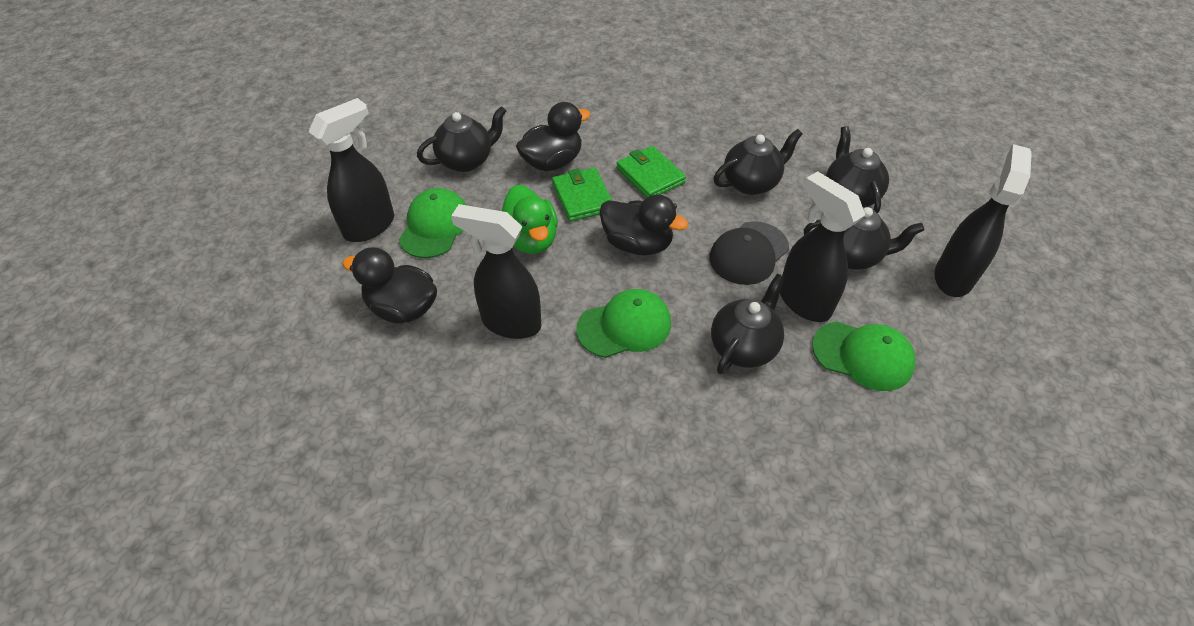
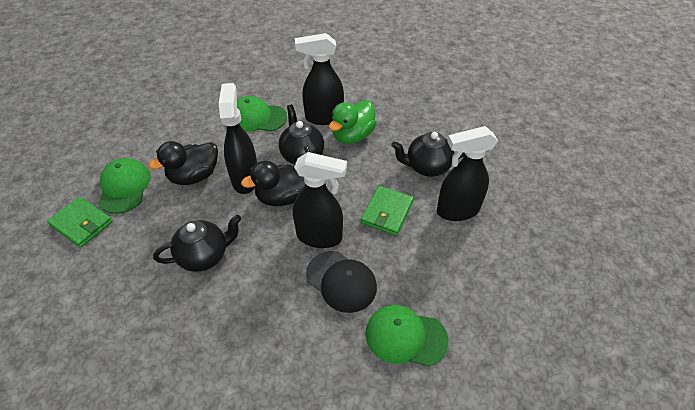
black duck: 3 -> 2
black teapot: 5 -> 3

